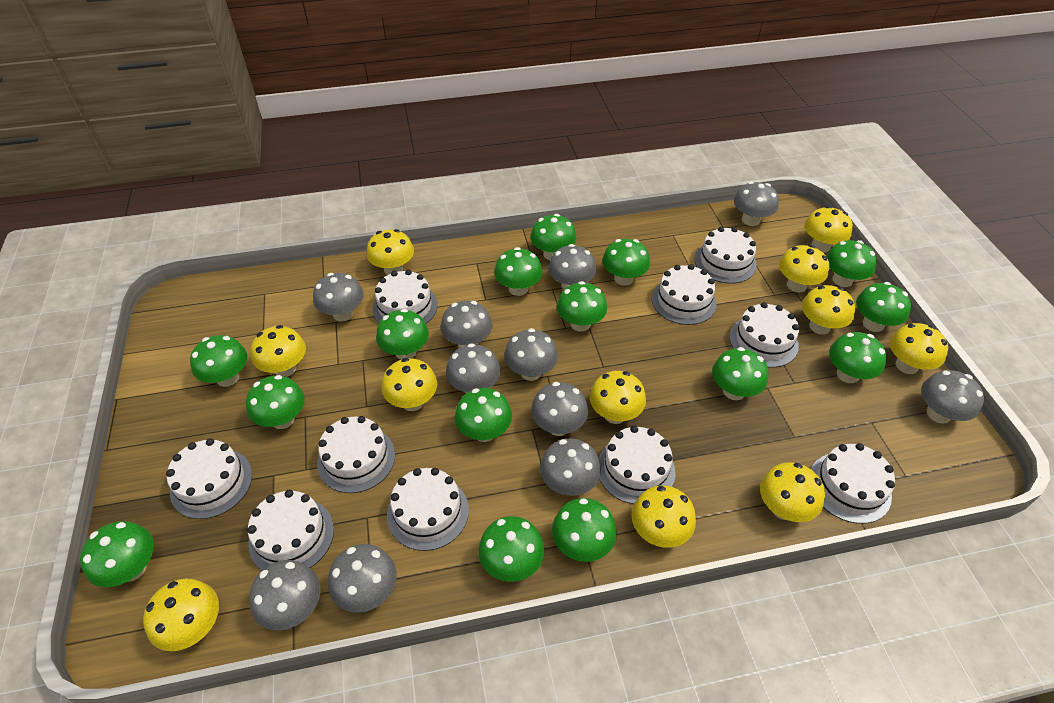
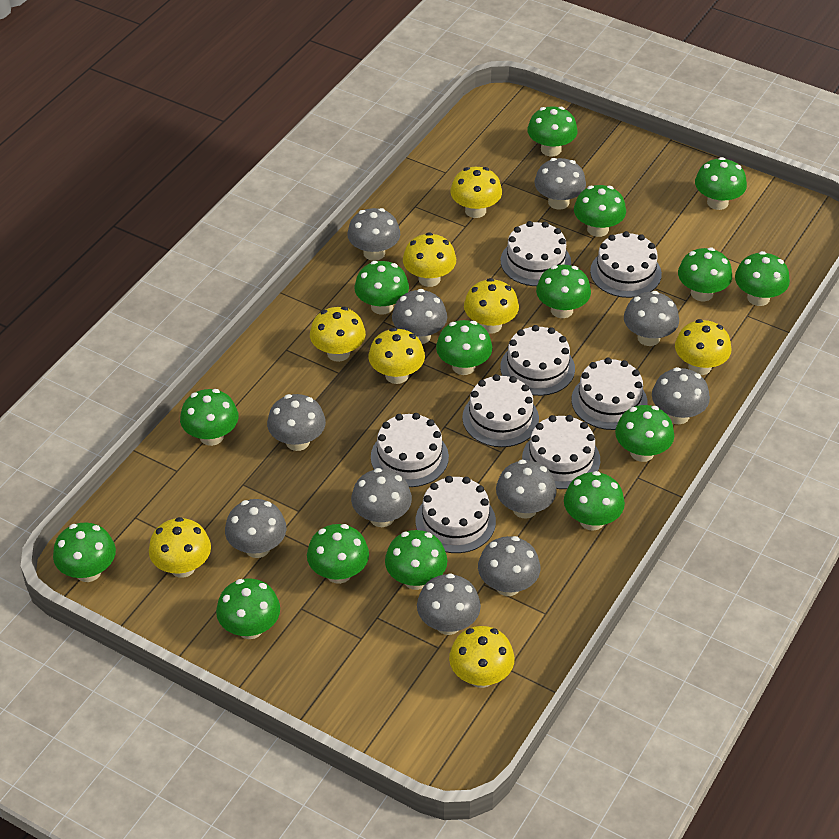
white cake: 10 -> 8
yellow mushroom: 11 -> 8

